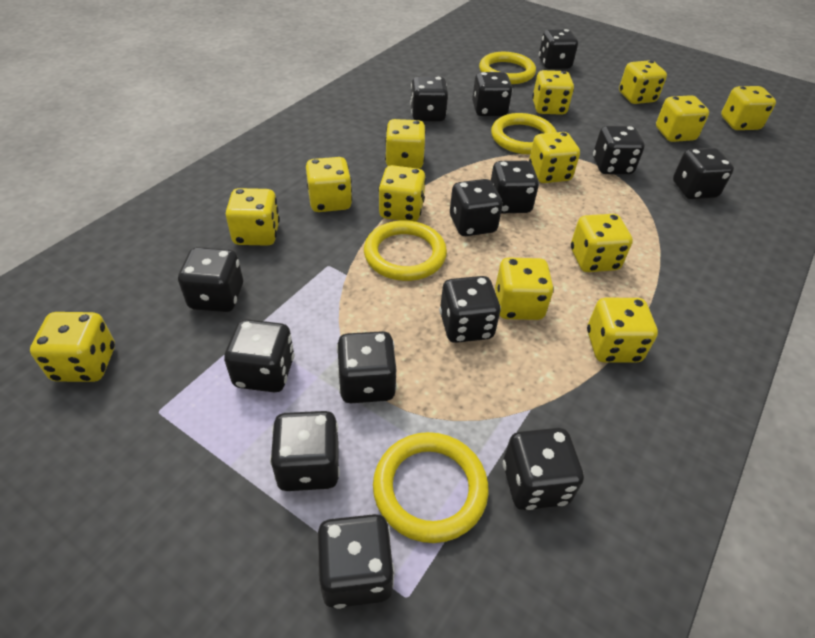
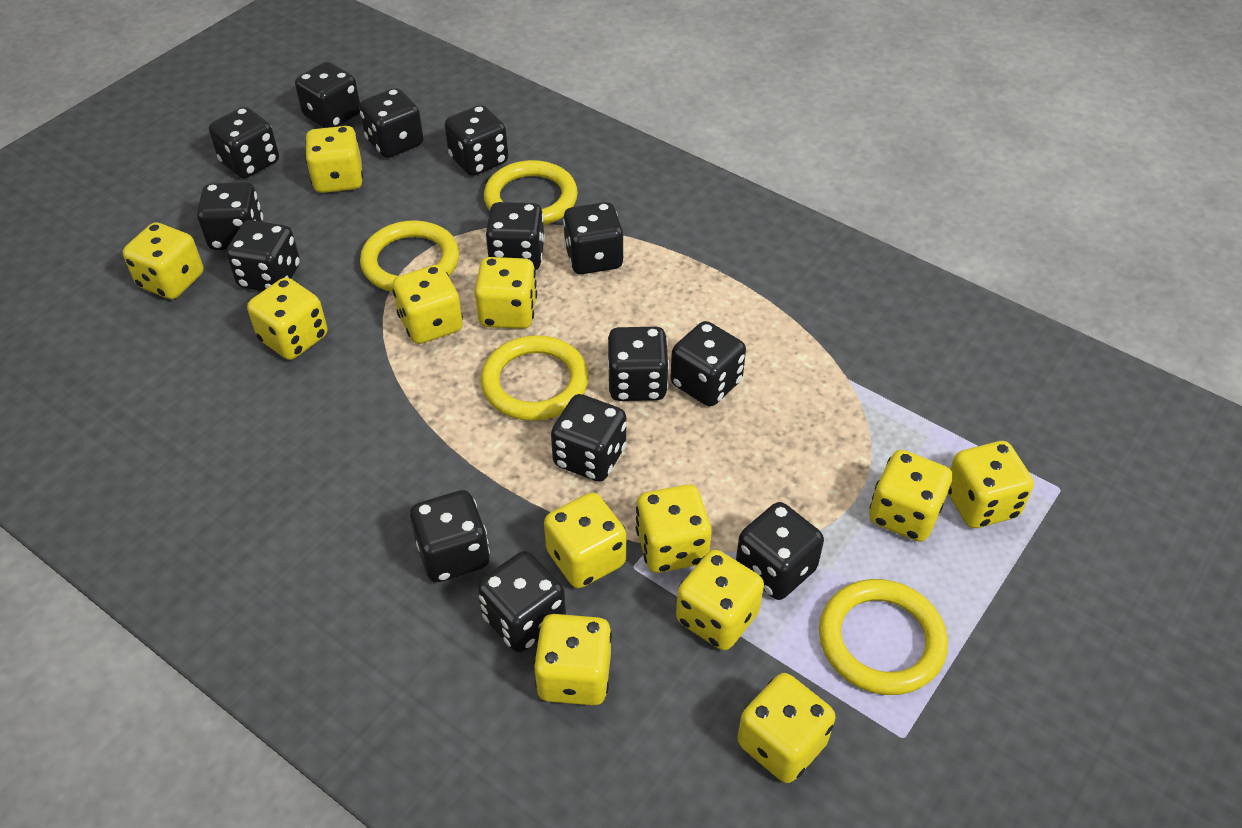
yellow dice: 13 -> 12

